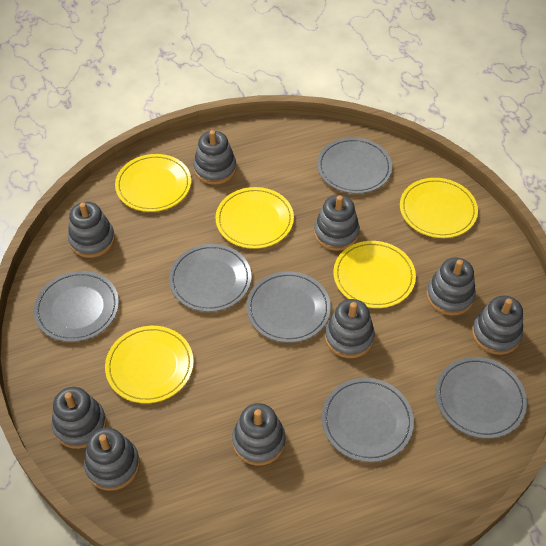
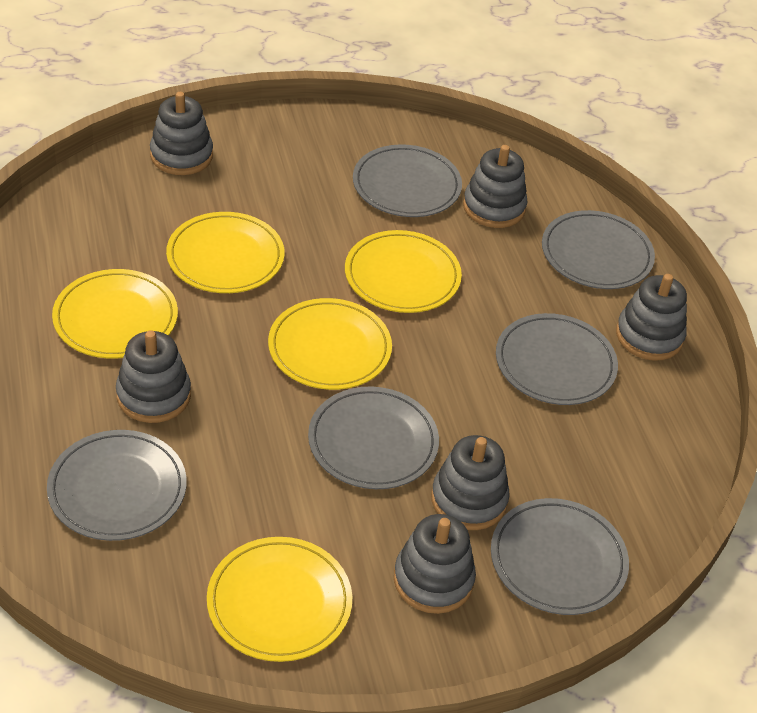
grey stacking toy: 9 -> 6

